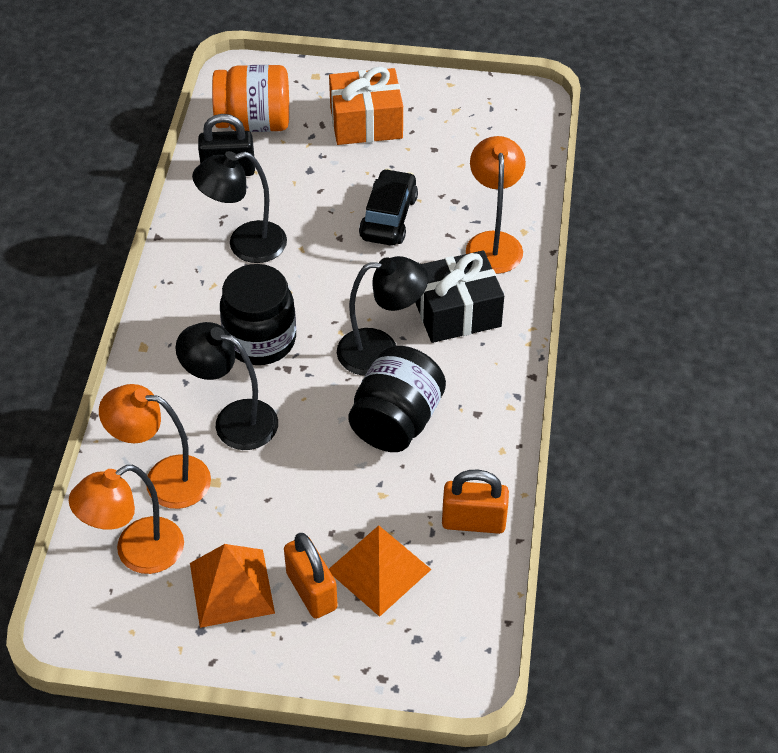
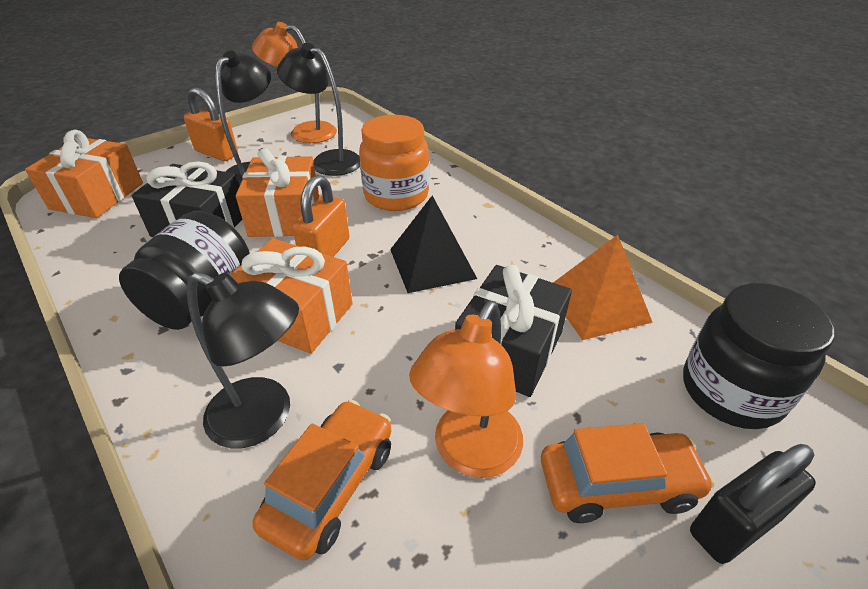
black car: 1 -> 0
black gift: 1 -> 2
black pyramid: 0 -> 1
orange car: 0 -> 2
orange gift: 1 -> 3
orange lamp: 3 -> 2
orange pyramid: 2 -> 1

